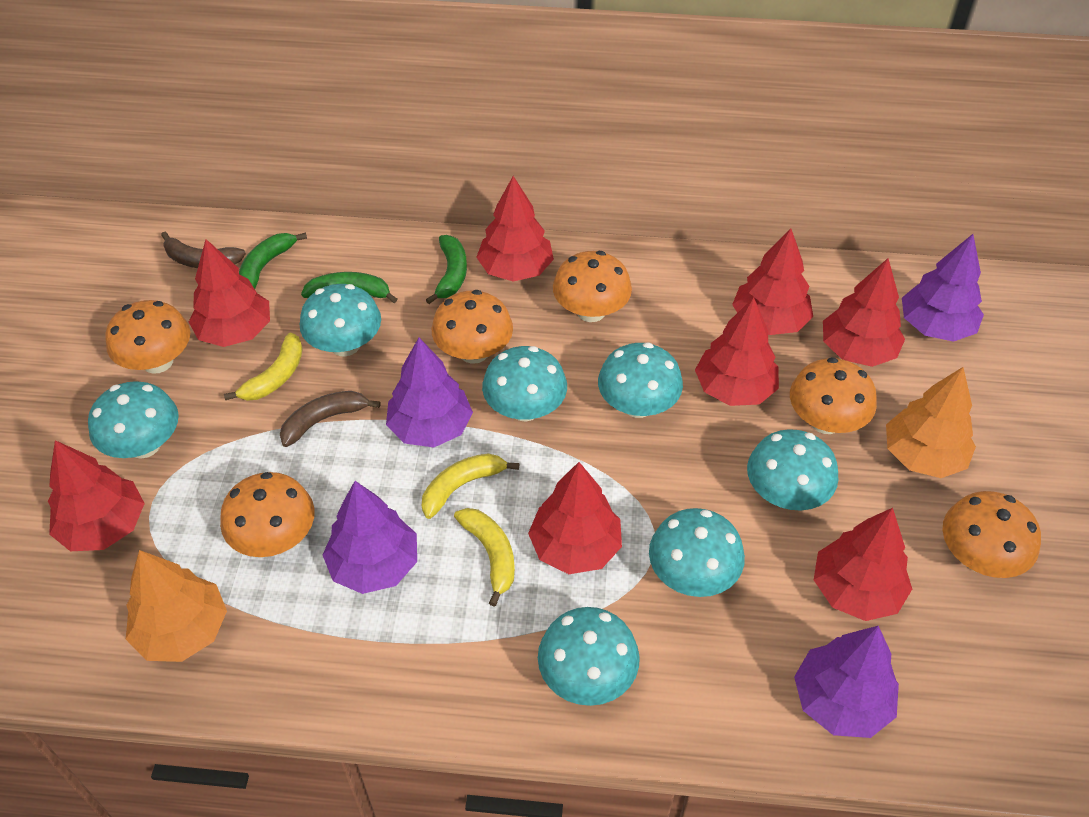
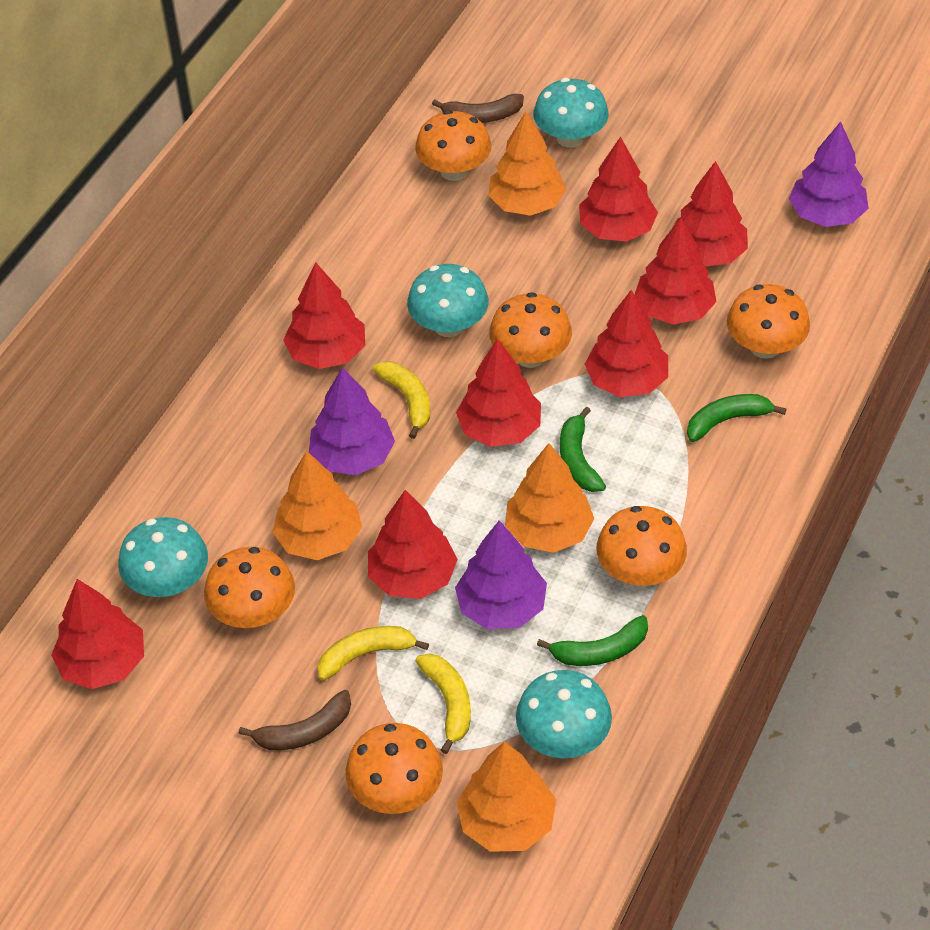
orange tree: 2 -> 4
purple tree: 4 -> 3
turquoise mushroom: 7 -> 4

